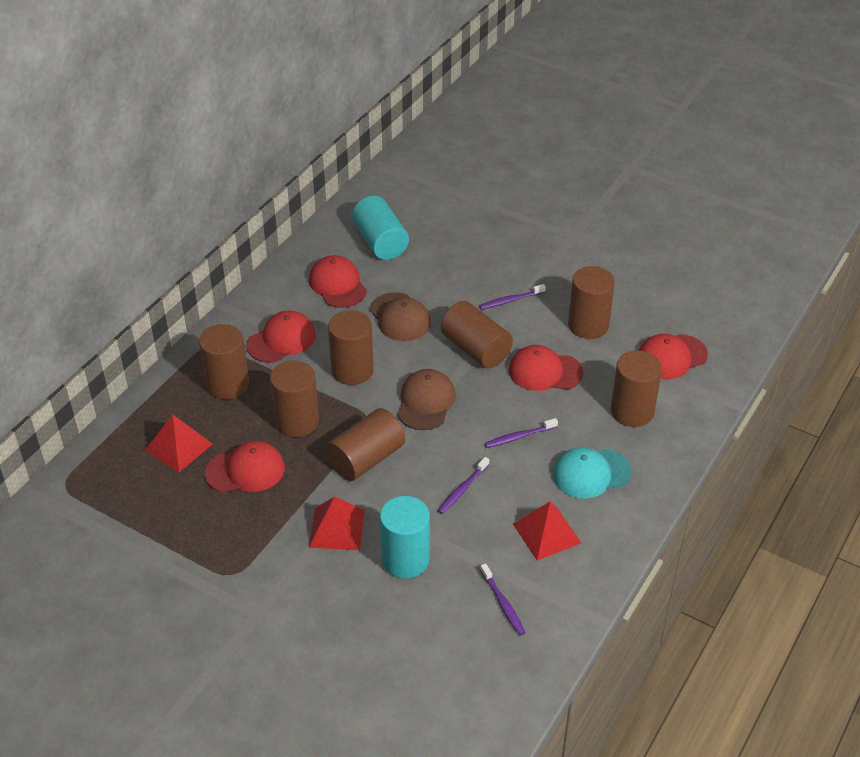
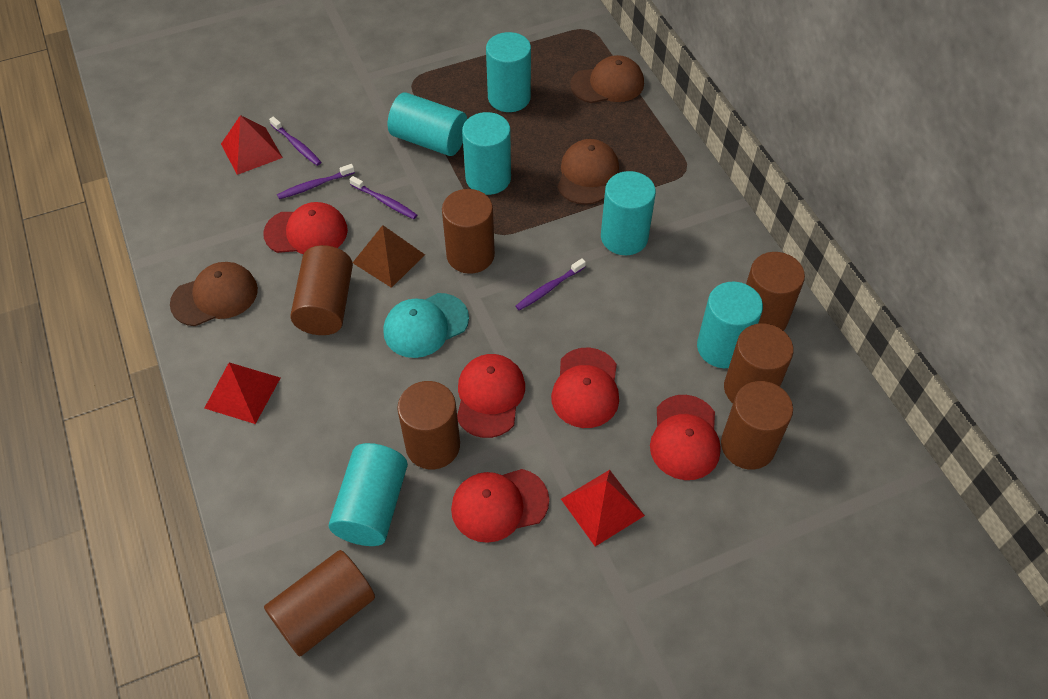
brown cap: 2 -> 3
brown pyramid: 0 -> 1
turquoise cylinder: 2 -> 6

